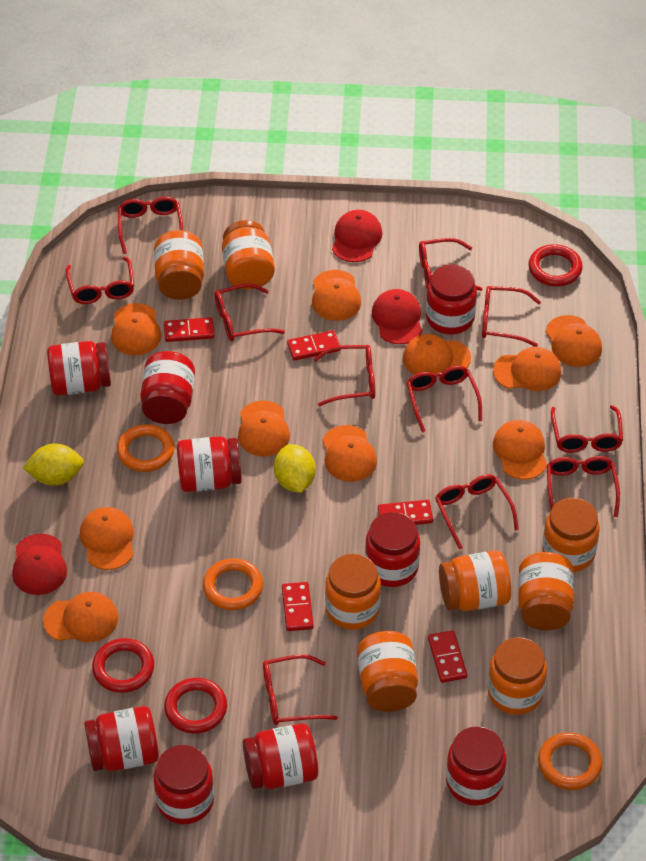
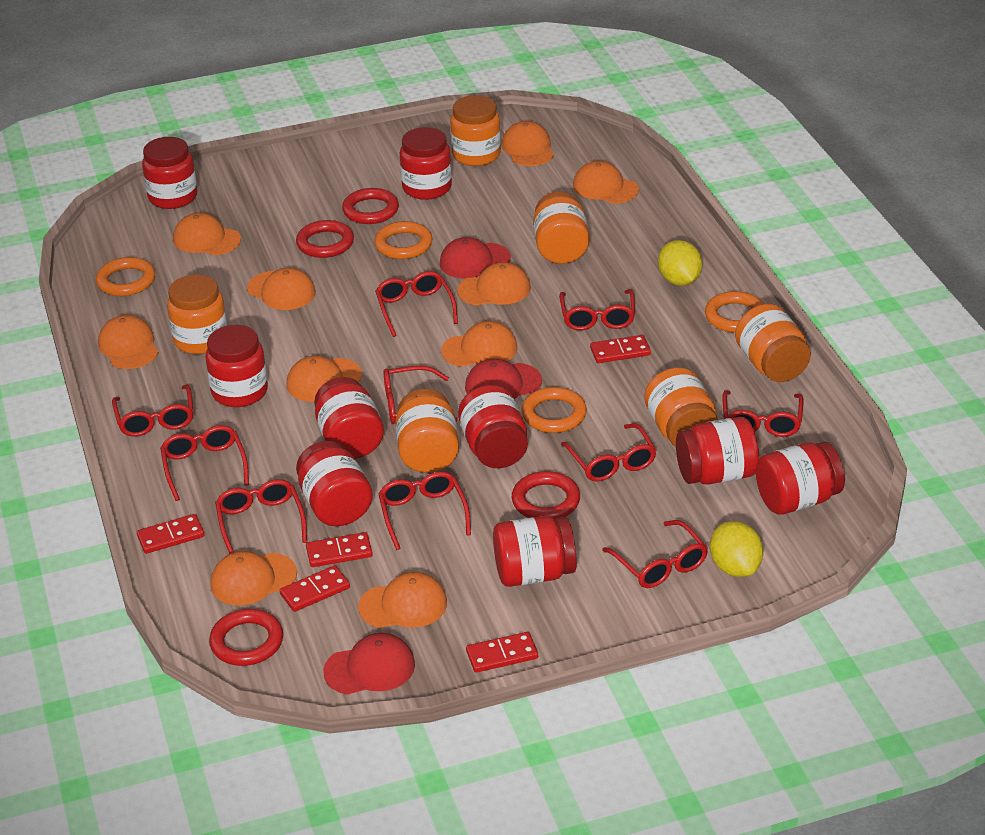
orange jar: 8 -> 6
orange ring: 3 -> 4
red glasses: 11 -> 10
red ring: 3 -> 4

